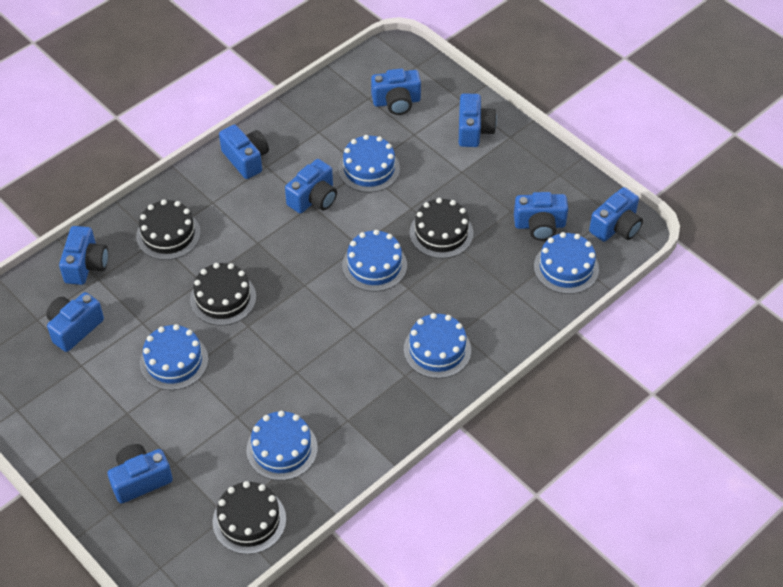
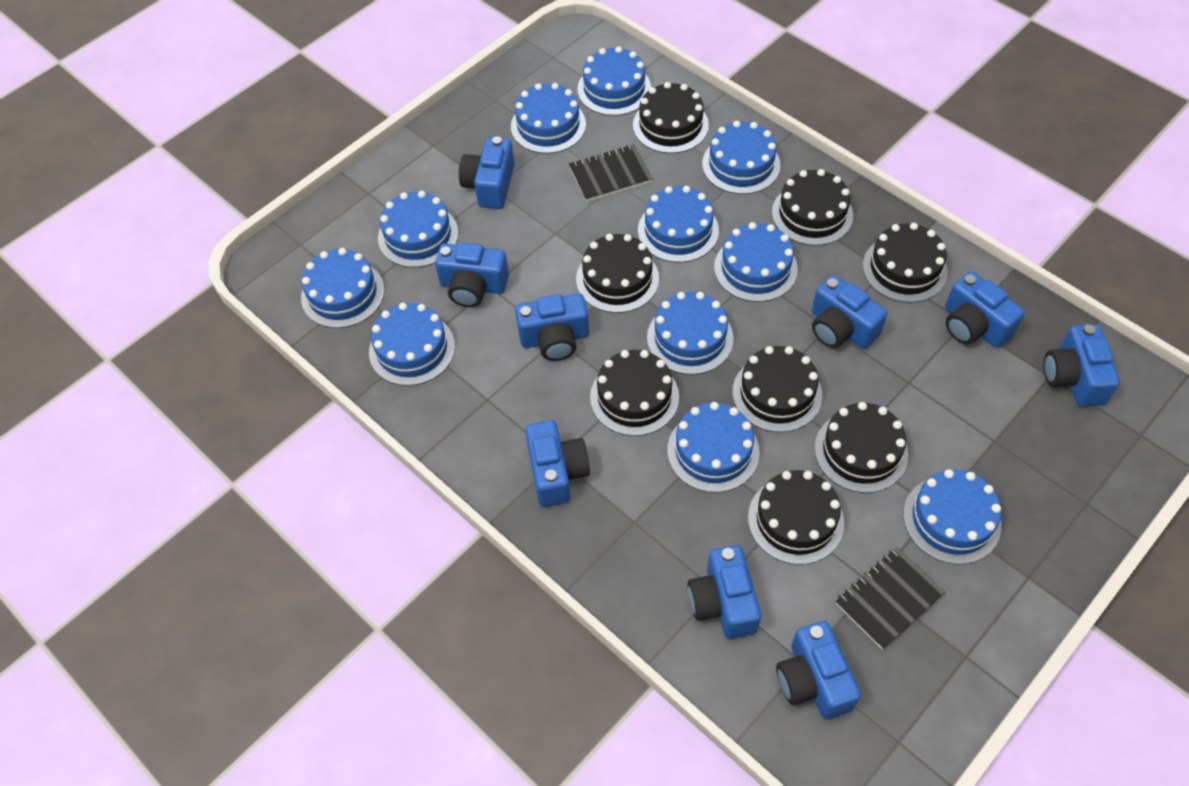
black cake: 4 -> 8
black notebook: 0 -> 2
blue cake: 6 -> 11

